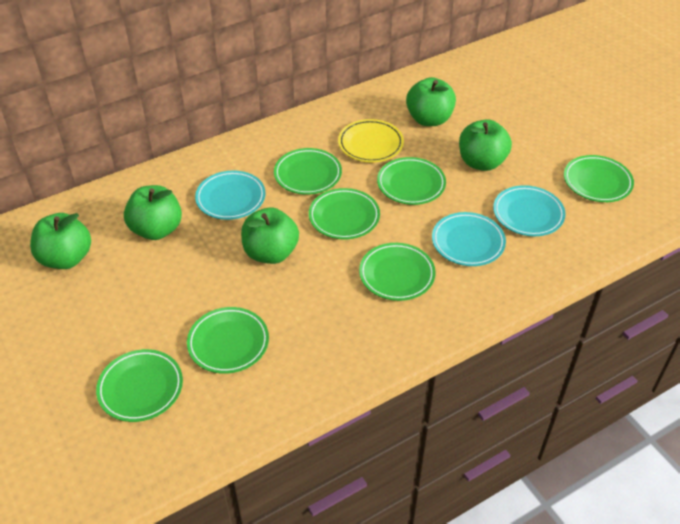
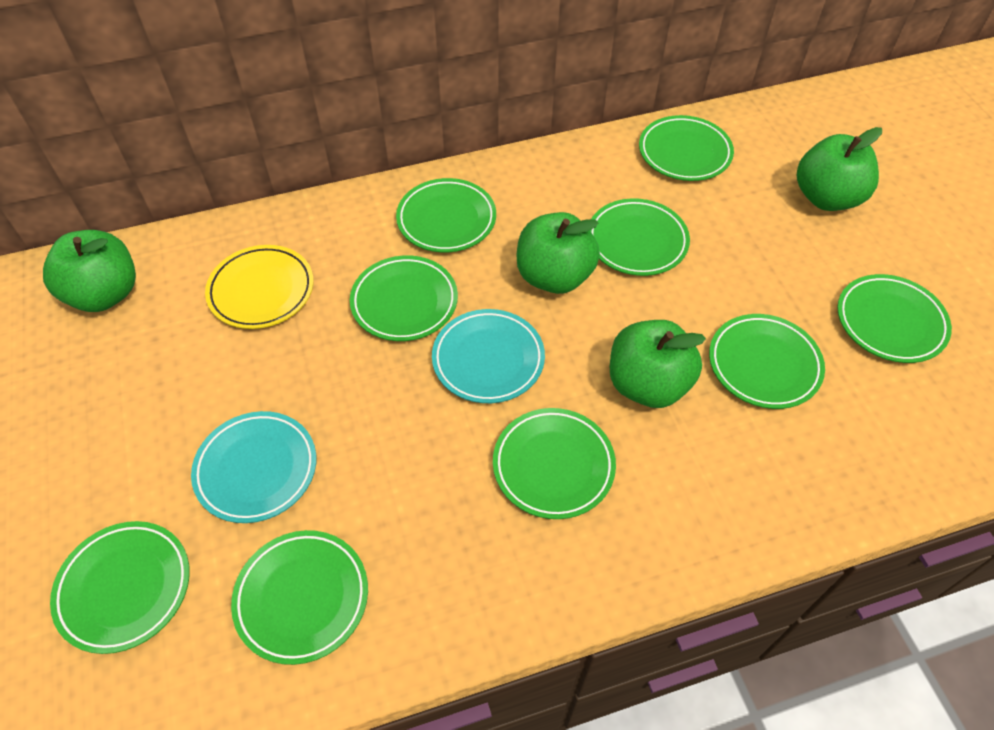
green apple: 5 -> 4
green plate: 7 -> 9
turquoise plate: 3 -> 2

